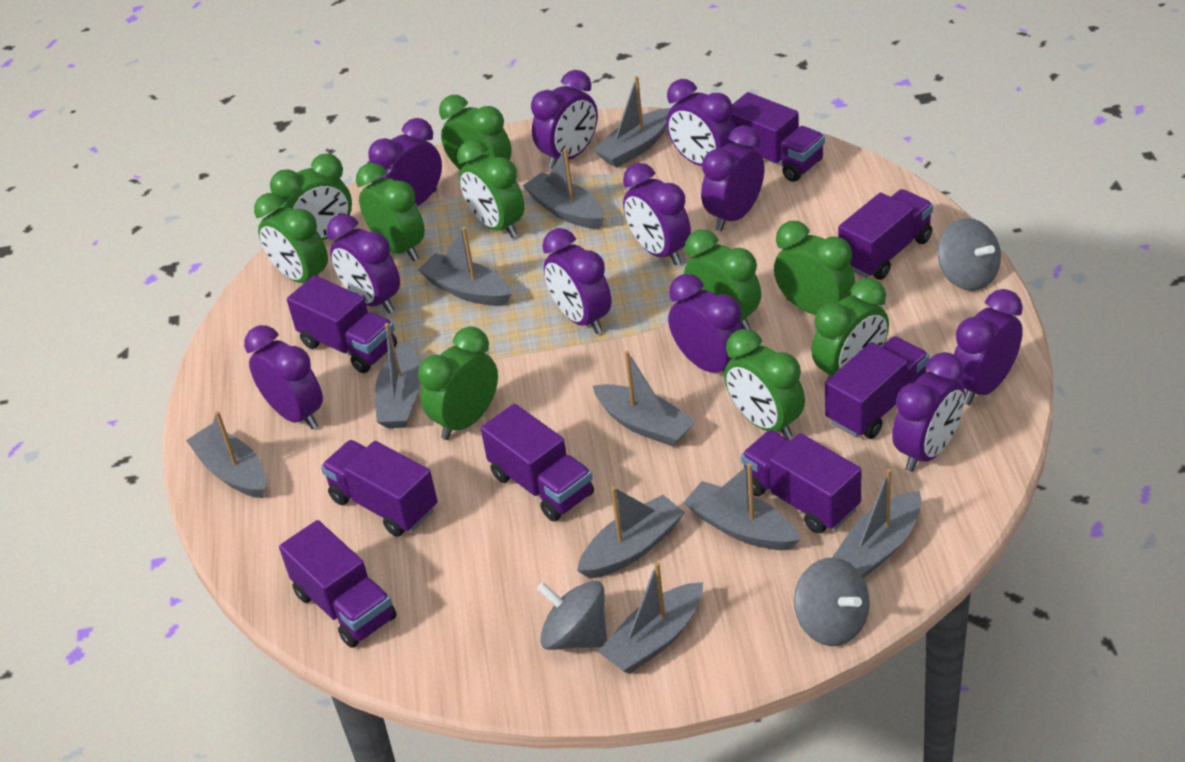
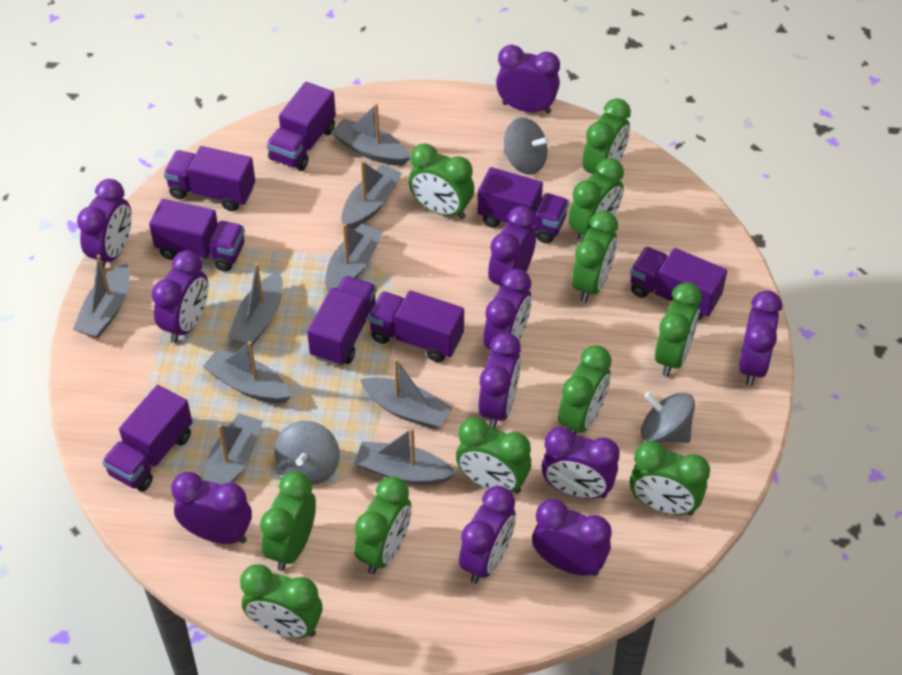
green clock: 10 -> 11
grey boat: 10 -> 9

